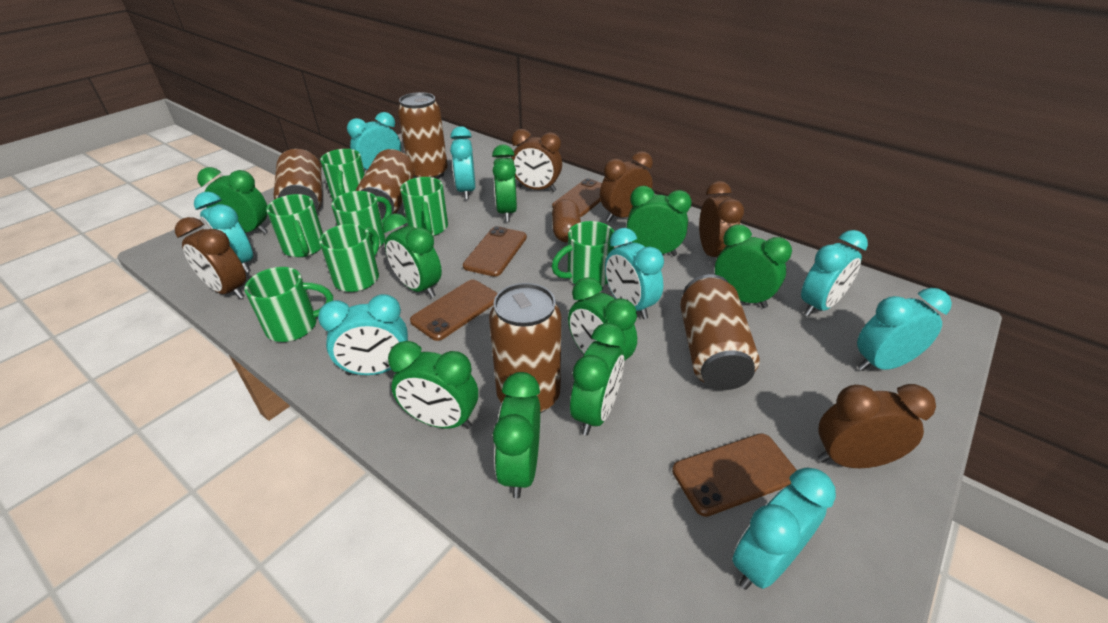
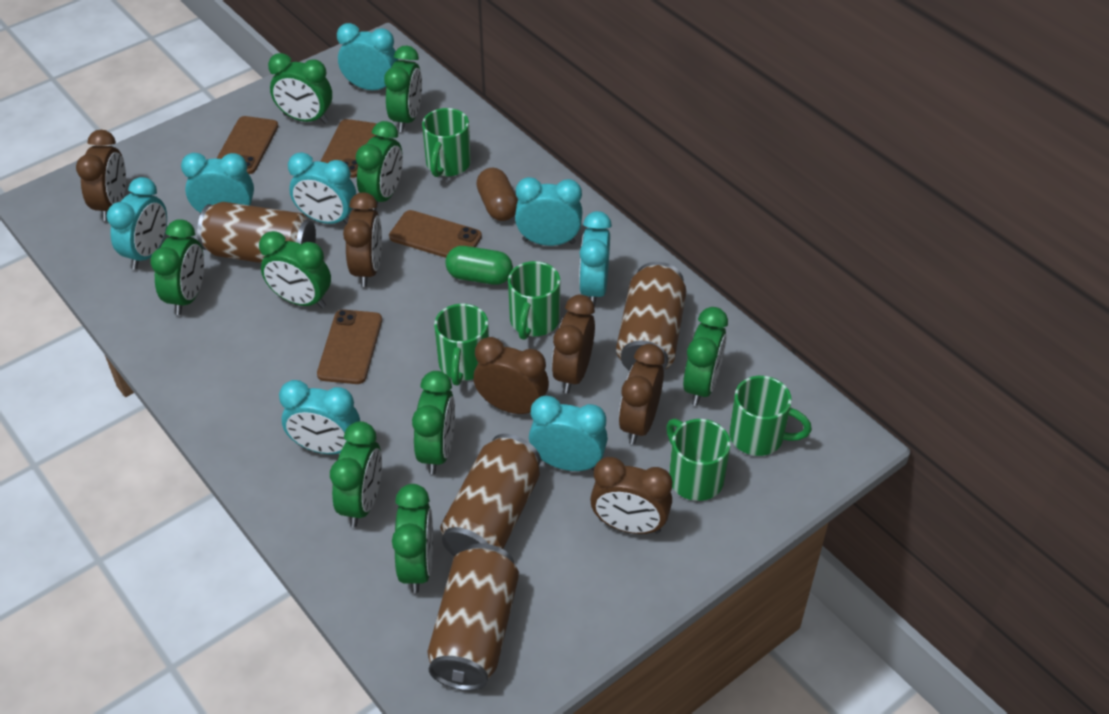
brown can: 5 -> 4
brown clock: 5 -> 6
green capsule: 0 -> 1
green mug: 7 -> 5

